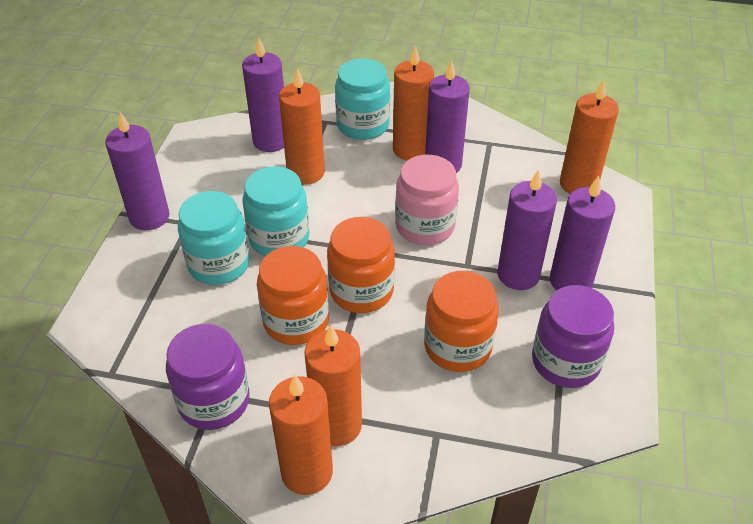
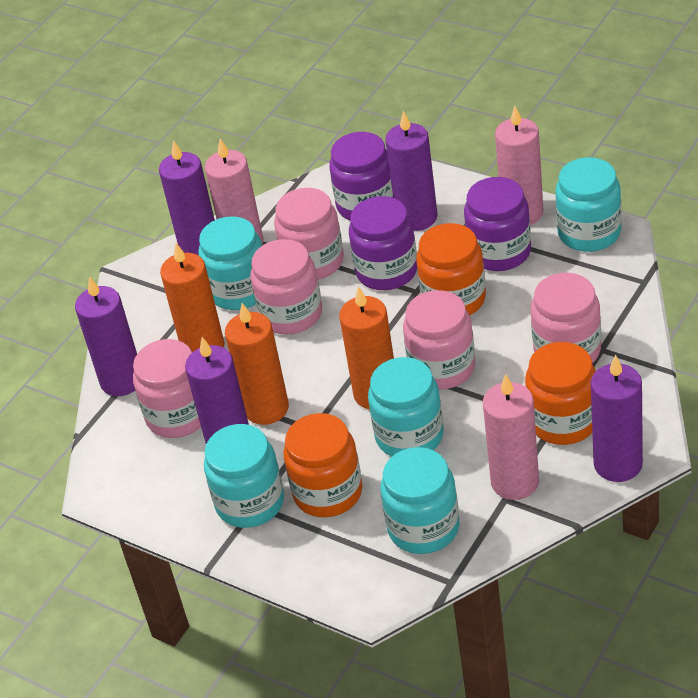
orange candle: 5 -> 3
pink candle: 0 -> 3
pink jar: 1 -> 5
purple jar: 2 -> 3
turquoise jar: 3 -> 5

